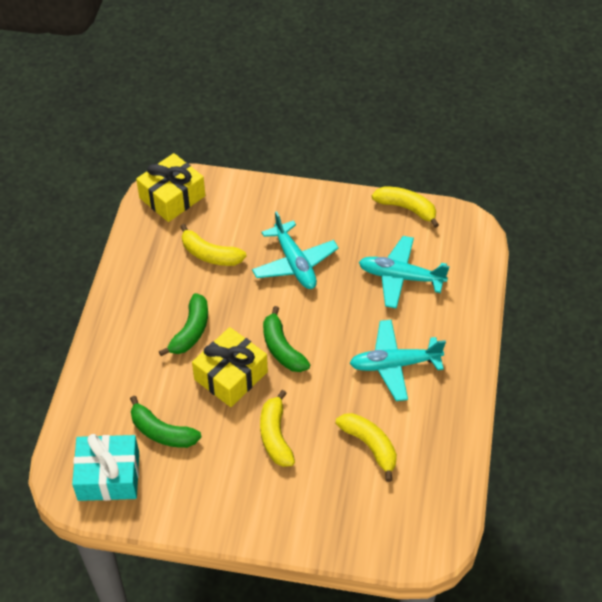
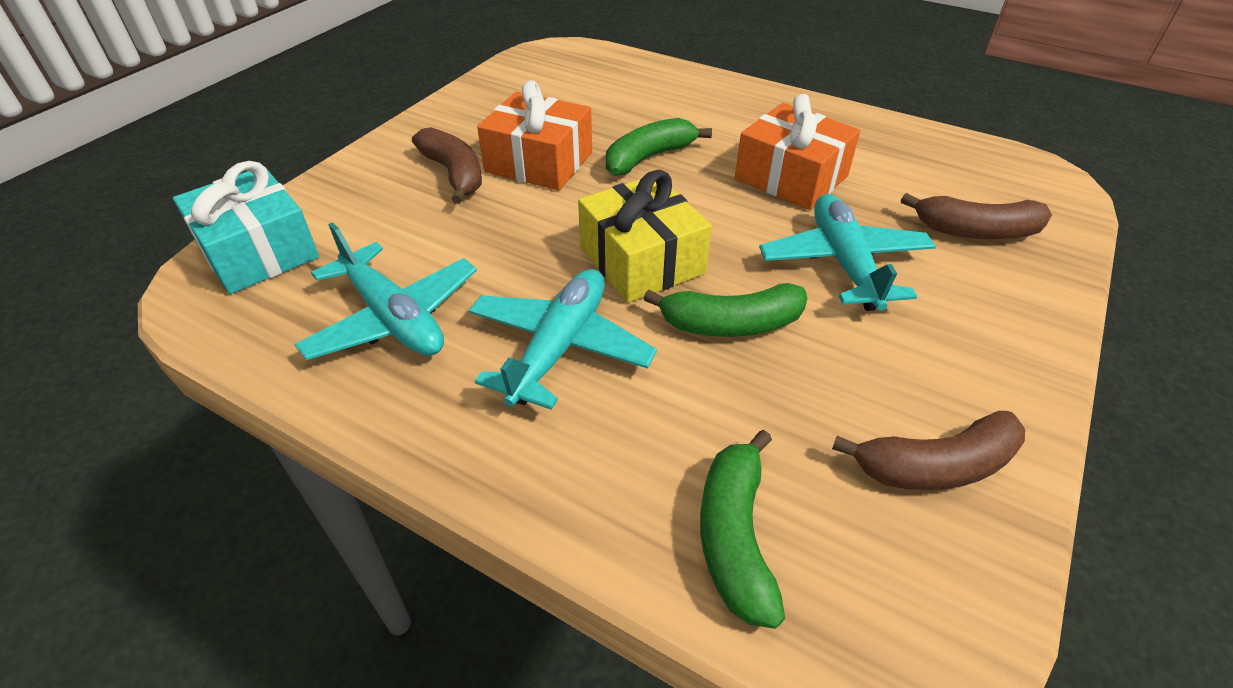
brown banana: 0 -> 3
orange gift: 0 -> 2
yellow banana: 4 -> 0
yellow gift: 2 -> 1

